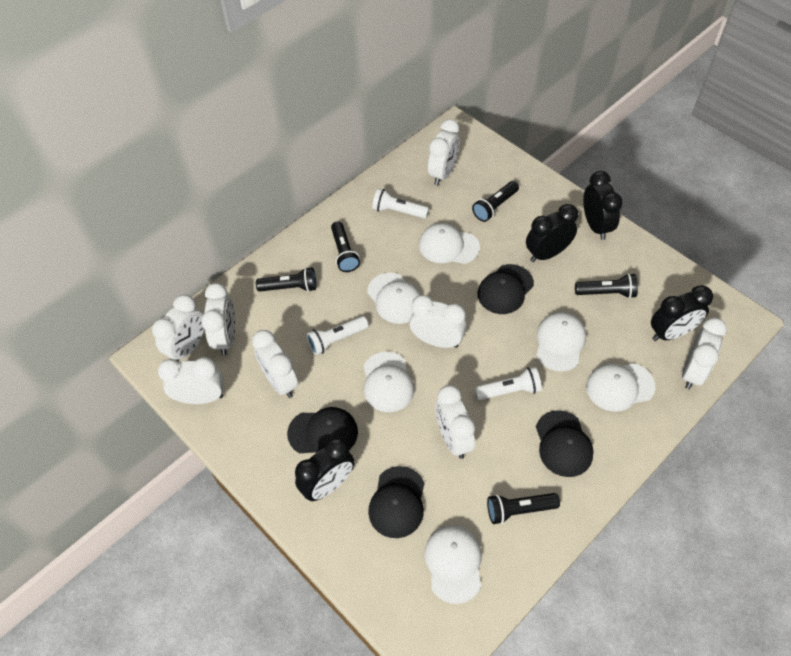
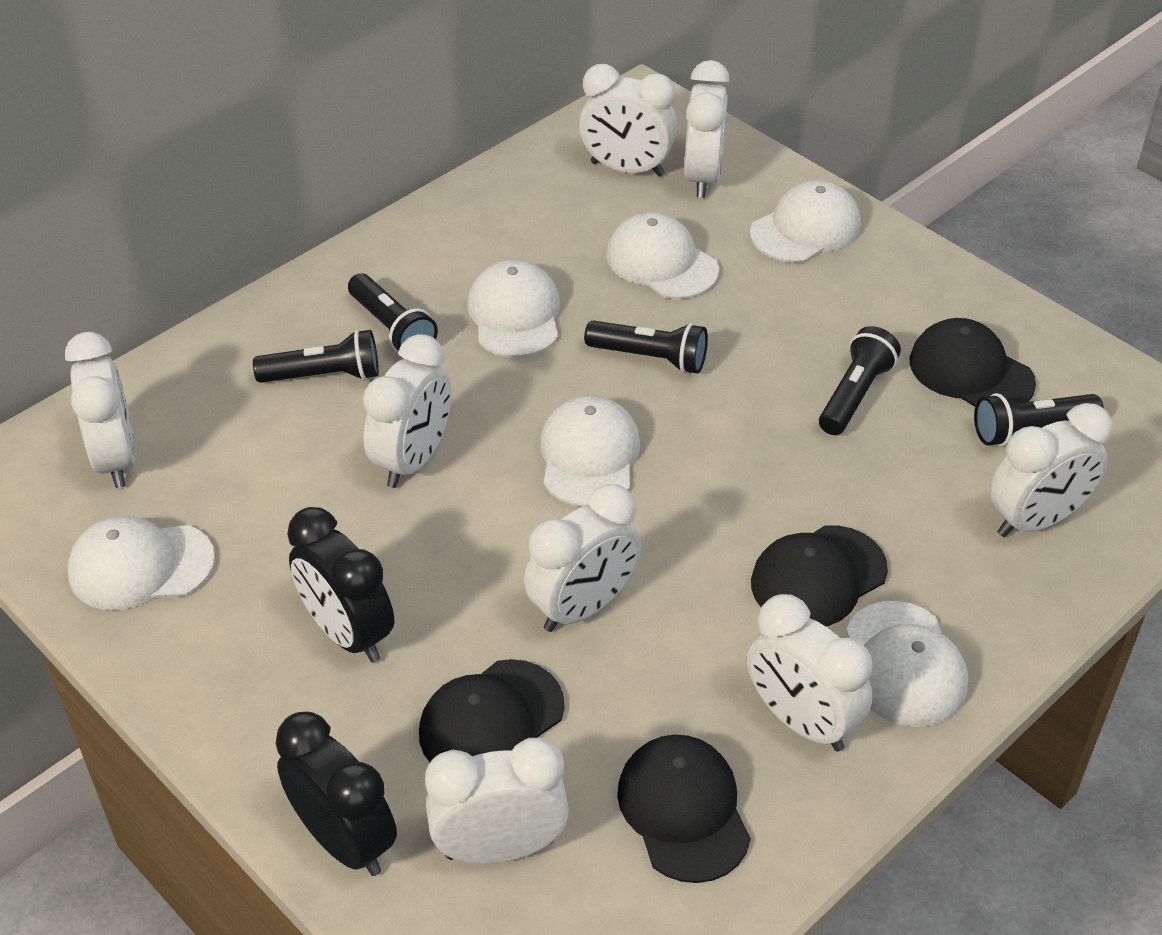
black clock: 4 -> 2
white flashlight: 3 -> 0

